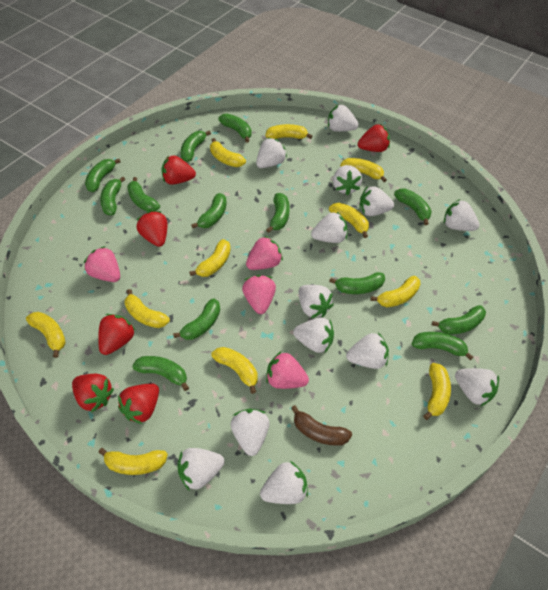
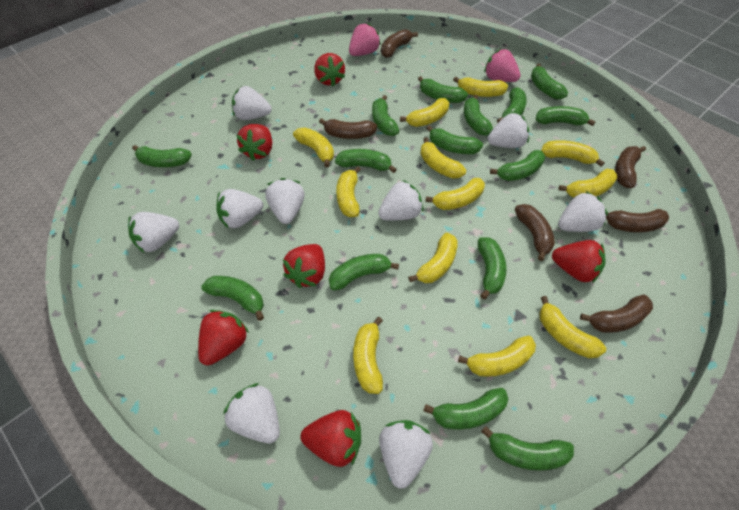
brown banana: 1 -> 6
green banana: 13 -> 15
pink strawberry: 4 -> 2
white strawberry: 13 -> 9
yellow banana: 11 -> 12

